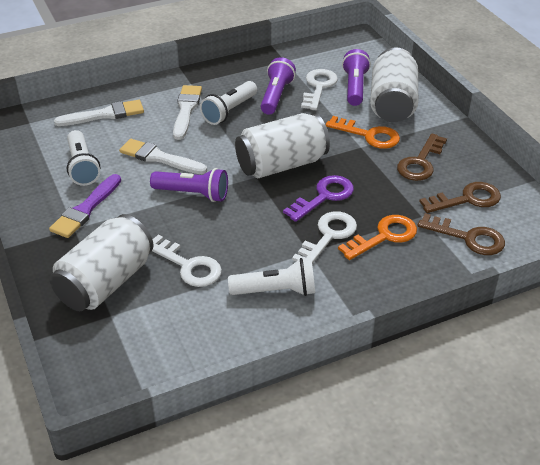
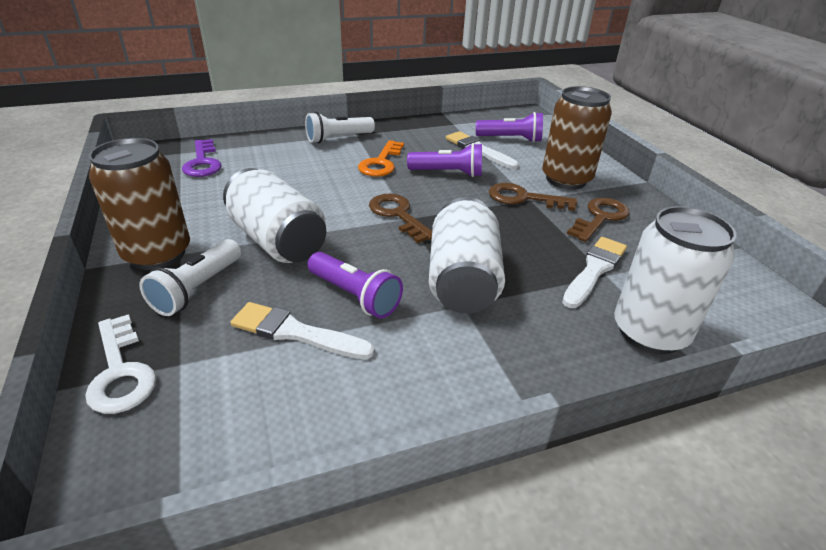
brown can: 0 -> 2
orange key: 2 -> 1
purple brush: 1 -> 0
white flashlight: 3 -> 2
white key: 3 -> 1

